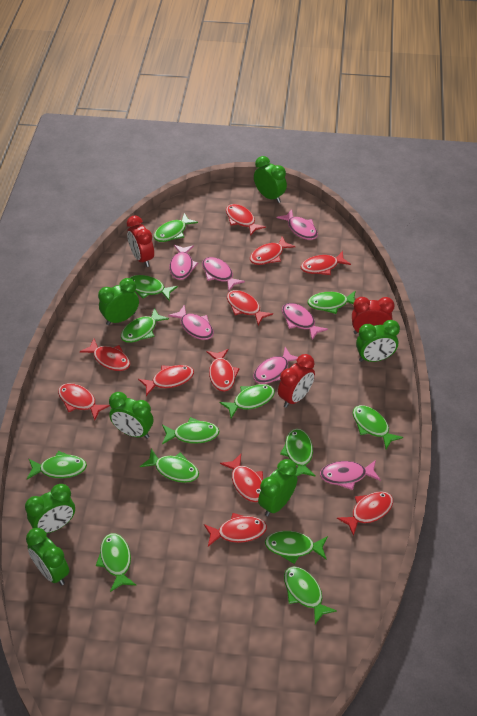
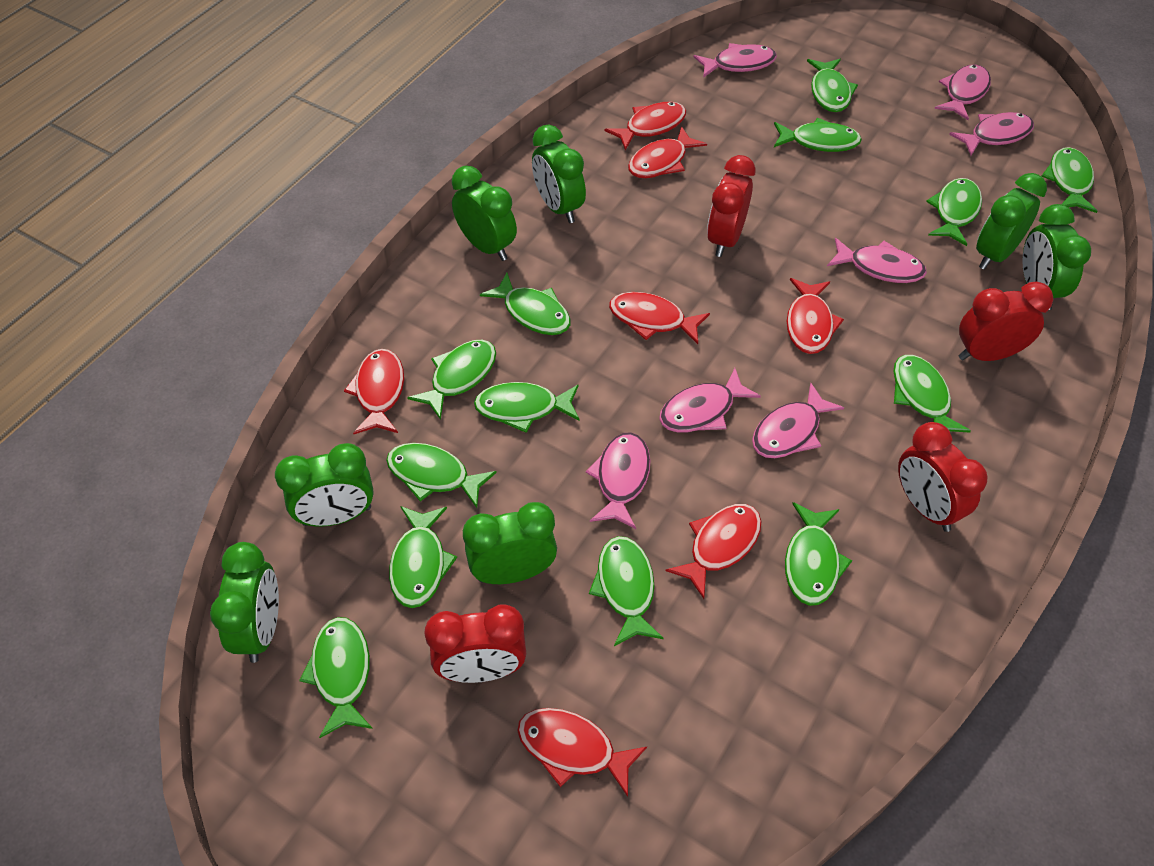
red clock: 3 -> 4
red fish: 11 -> 7

